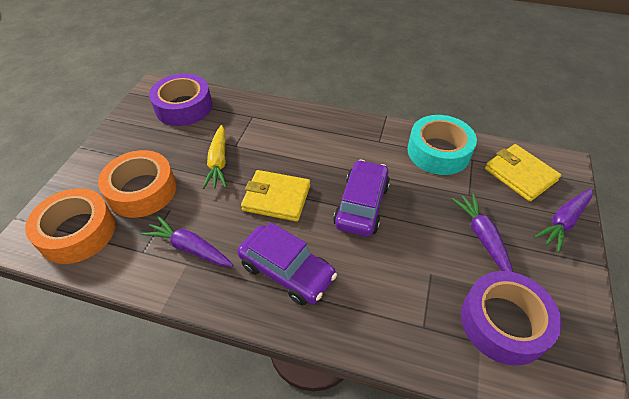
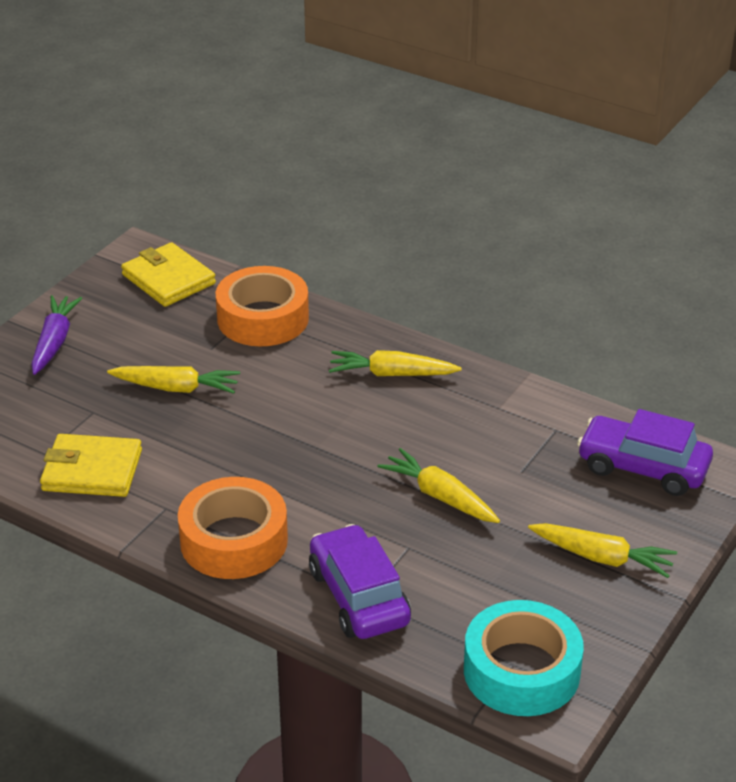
purple carrot: 3 -> 1
purple tape: 2 -> 0
yellow carrot: 1 -> 4

